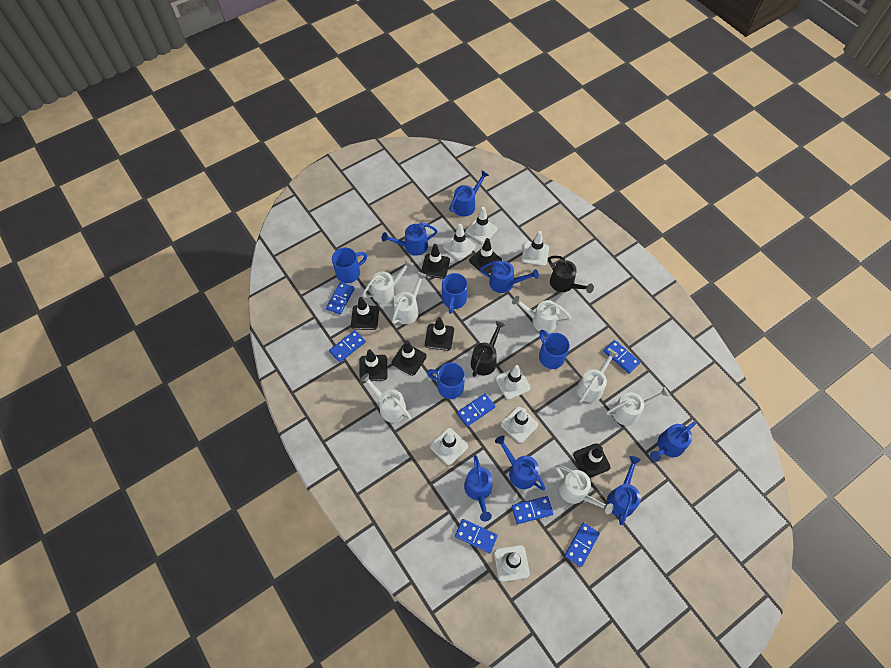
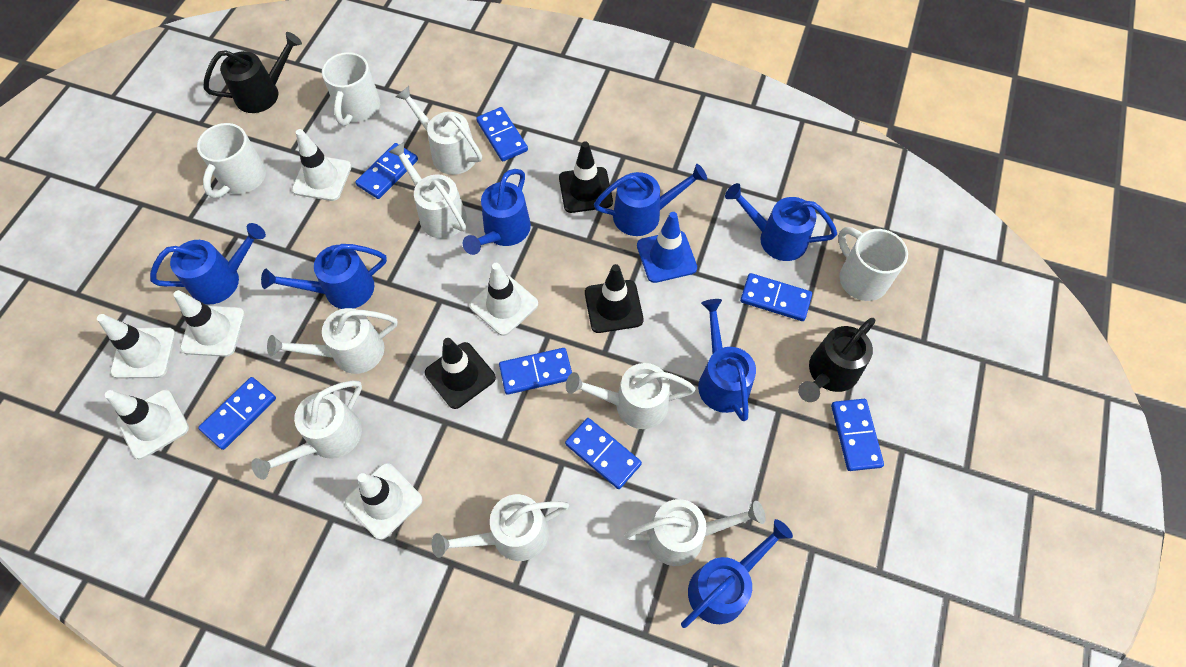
black traffic cone: 7 -> 3
blue mug: 4 -> 0
blue traffic cone: 0 -> 1
white mug: 0 -> 3
white traffic cone: 7 -> 6

